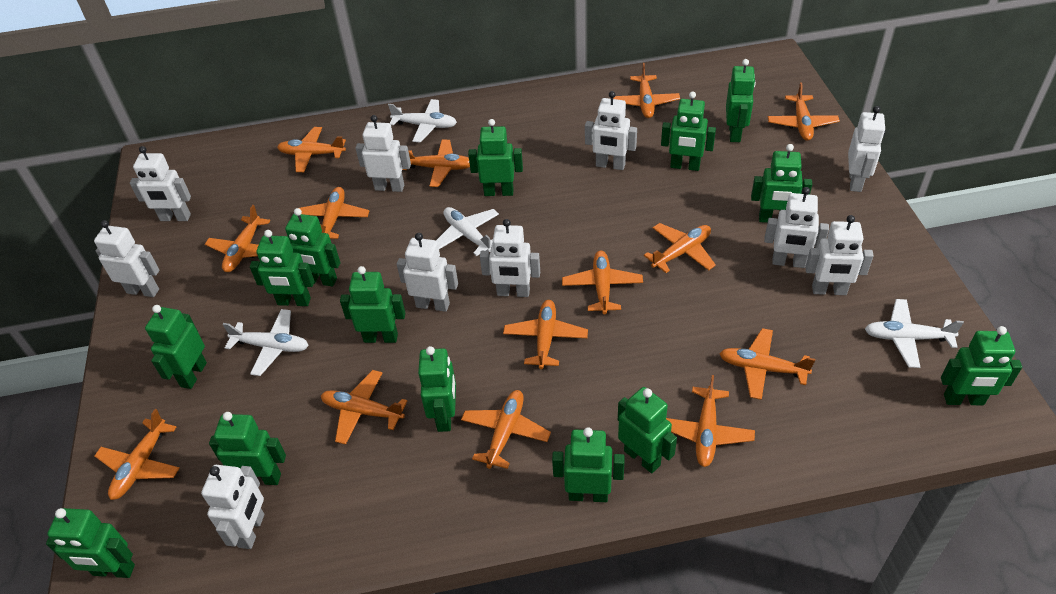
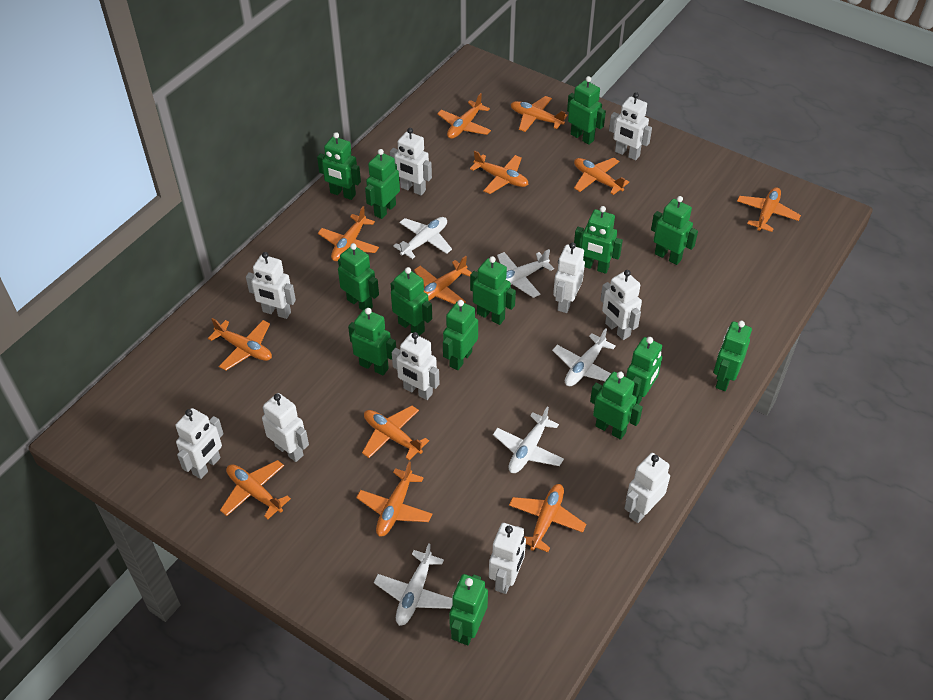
orange plane: 14 -> 12
white plane: 4 -> 5

